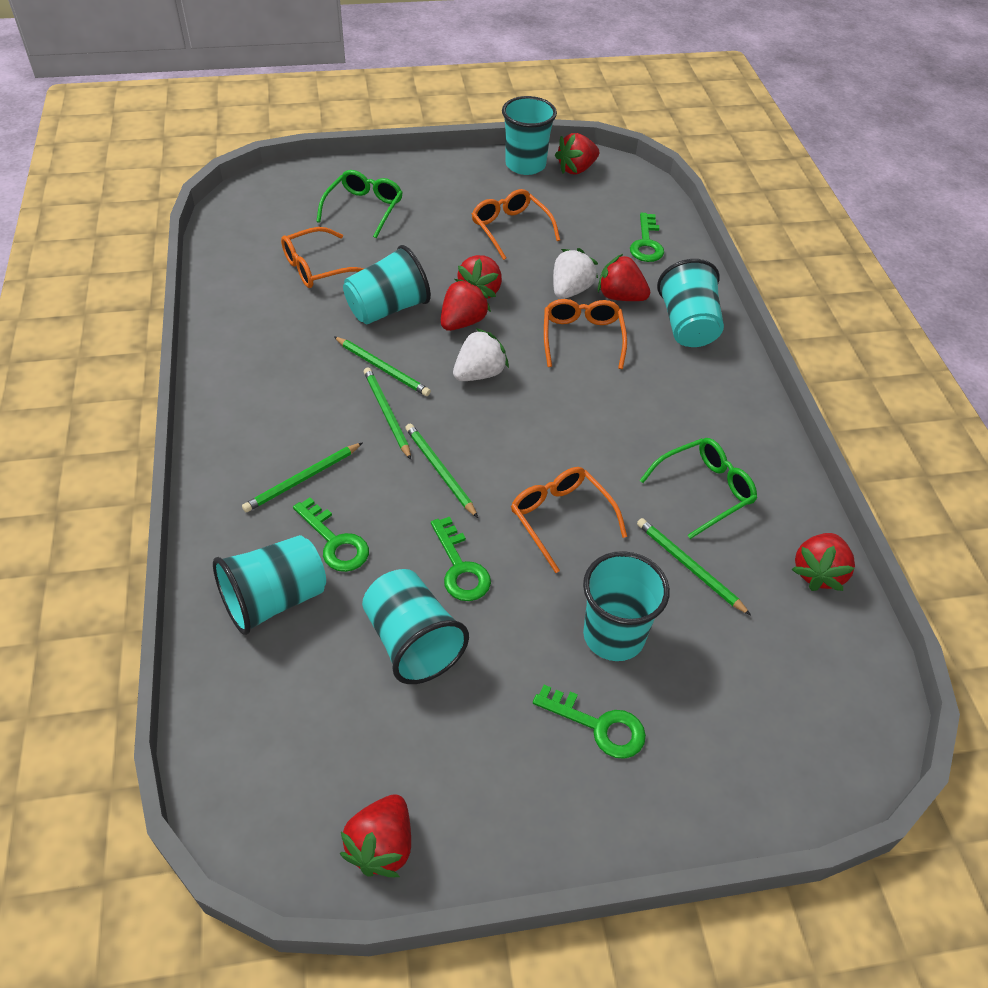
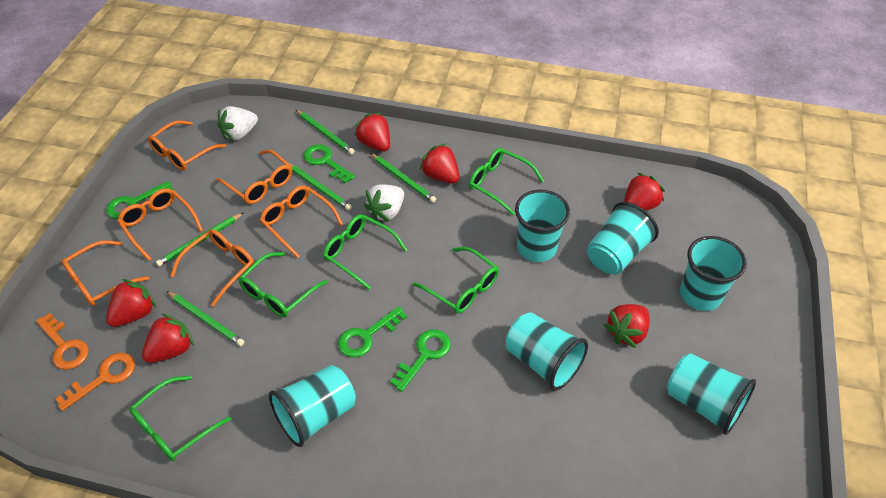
green glasses: 2 -> 5
orange glasses: 4 -> 6
orange key: 0 -> 2

